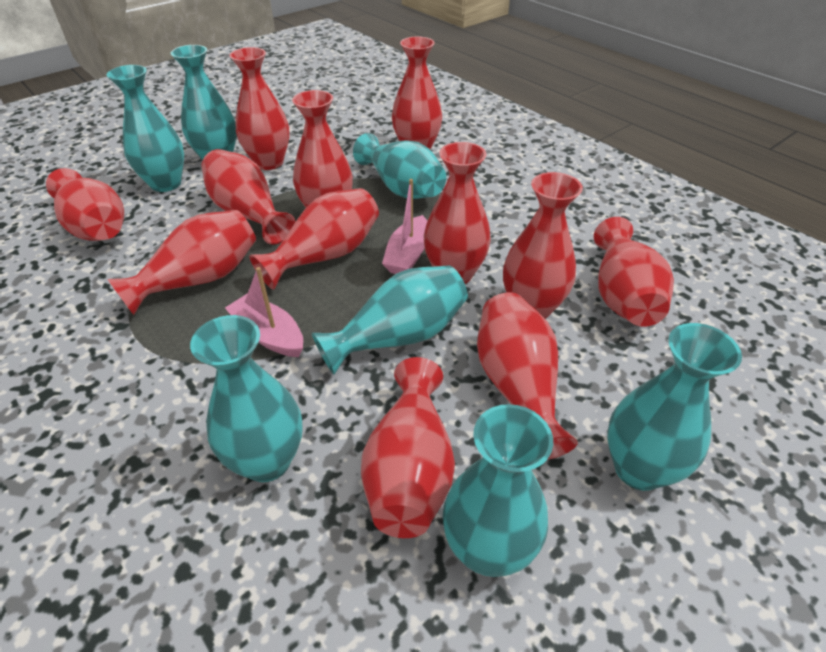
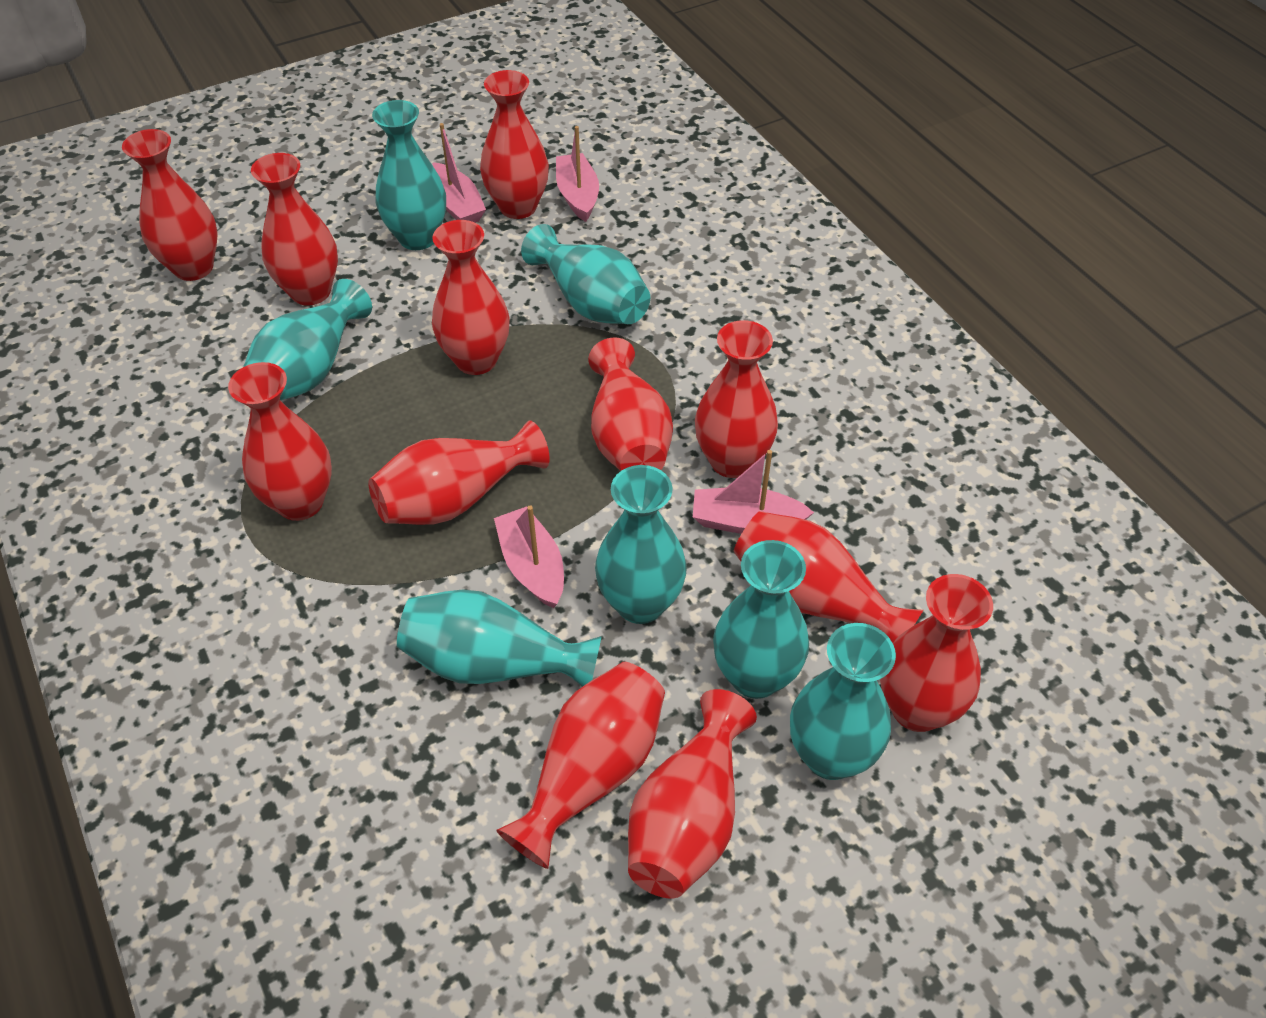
pink boat: 2 -> 4

